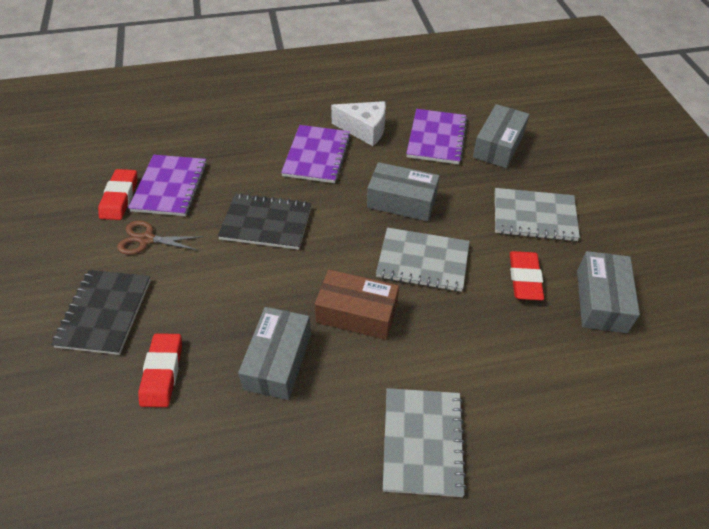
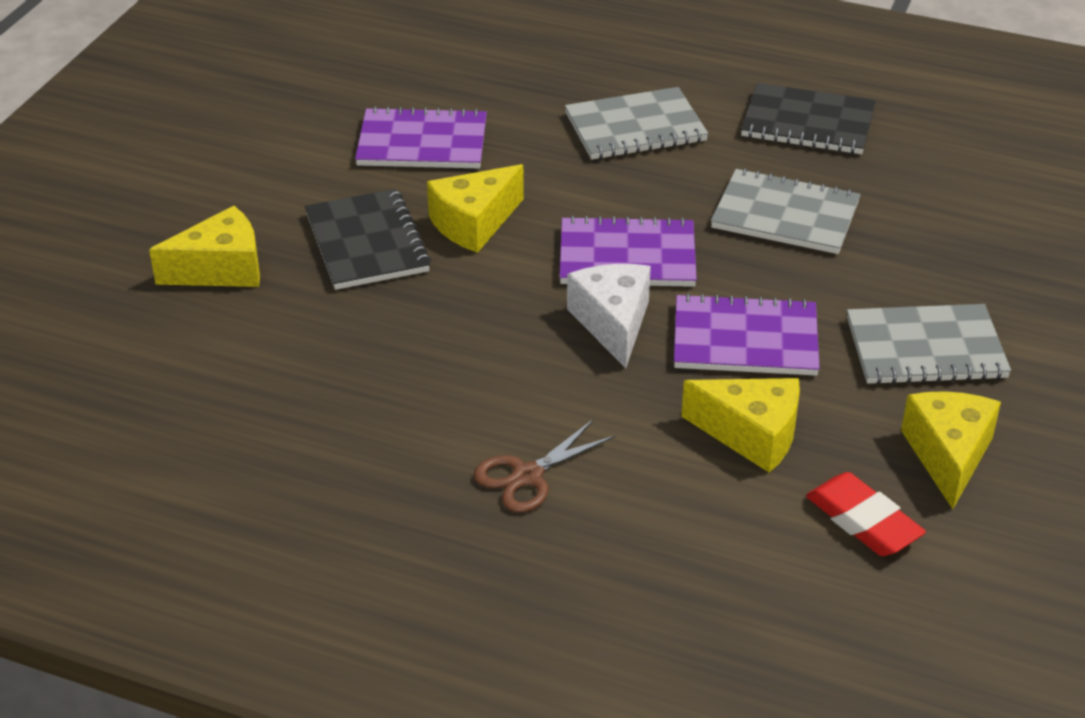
brown box: 1 -> 0
grey box: 4 -> 0
red eraser: 3 -> 1
yellow cheese: 0 -> 4

